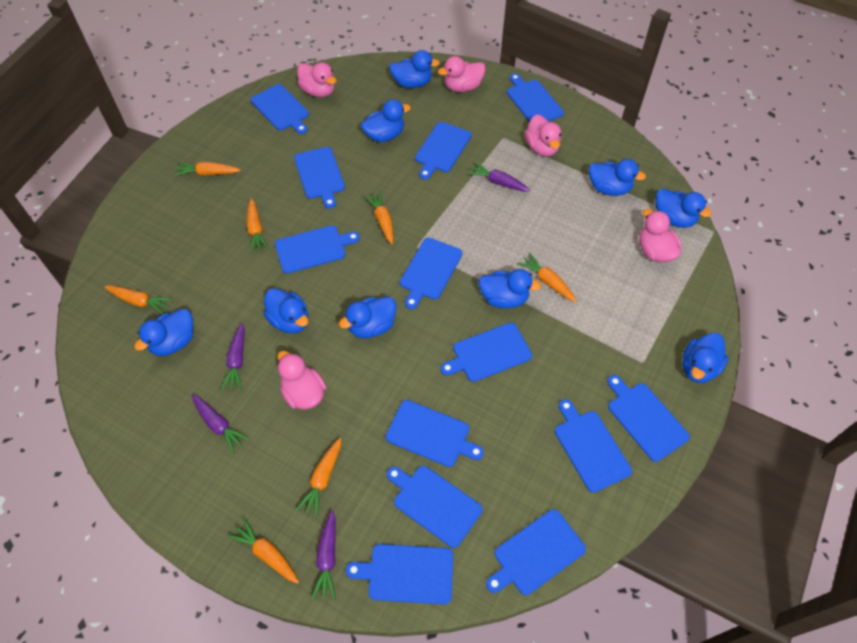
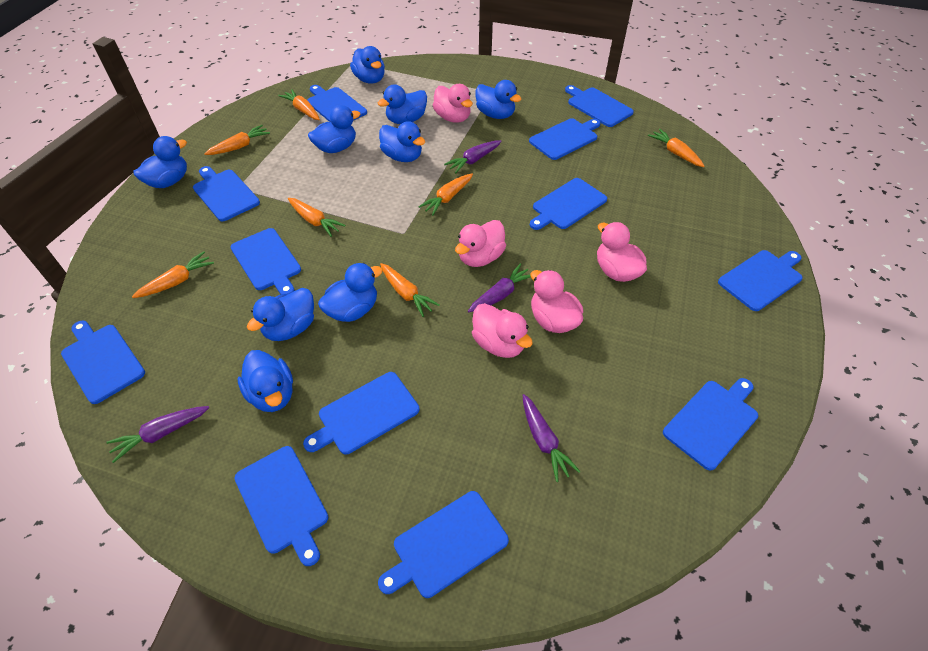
blue cutting board: 13 -> 12

